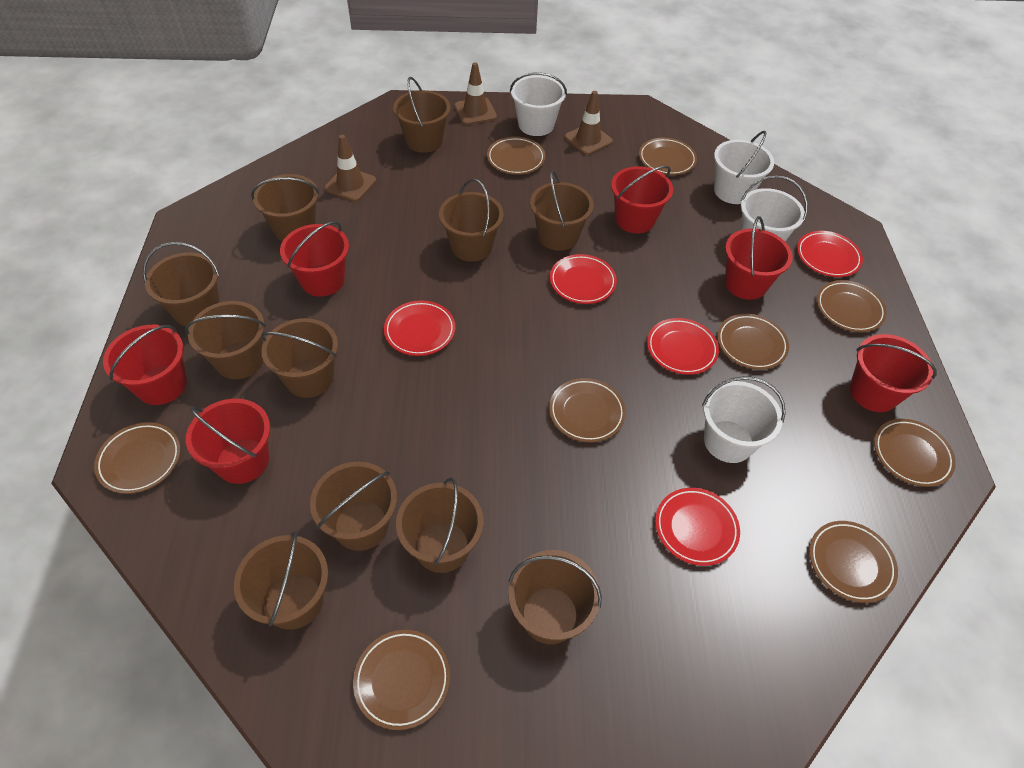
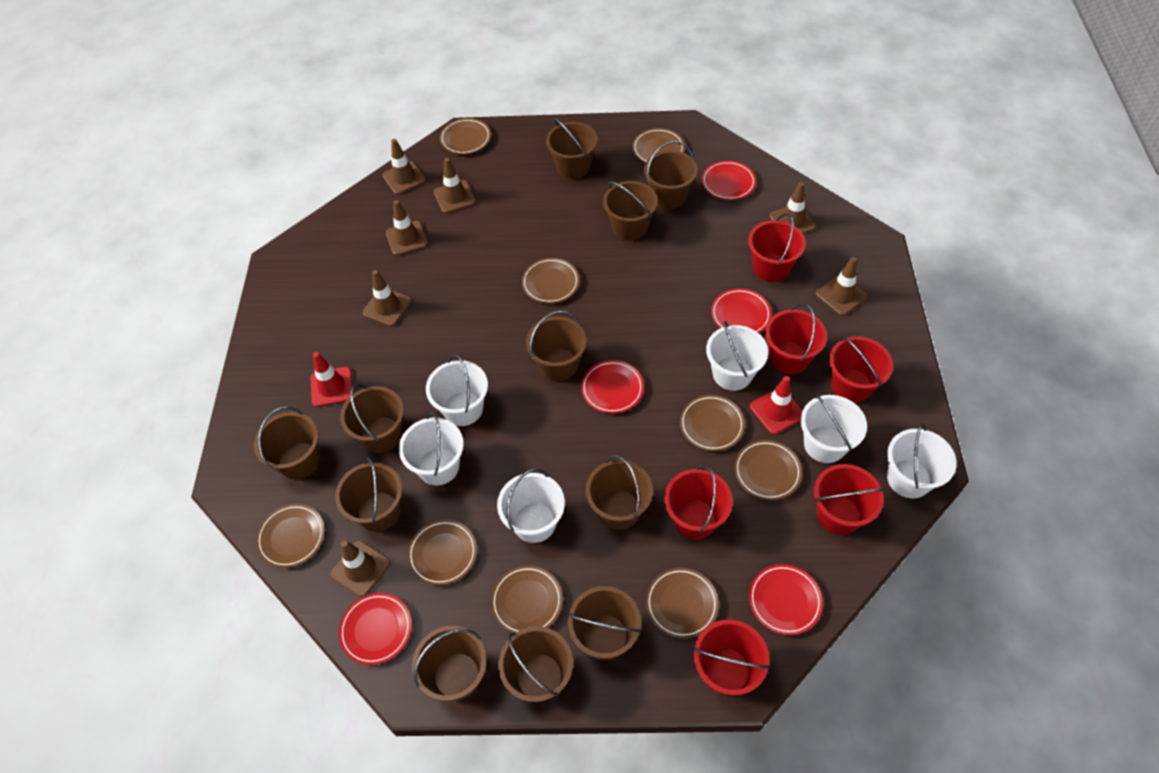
brown traffic cone: 3 -> 7
red traffic cone: 0 -> 2
white bucket: 4 -> 6

